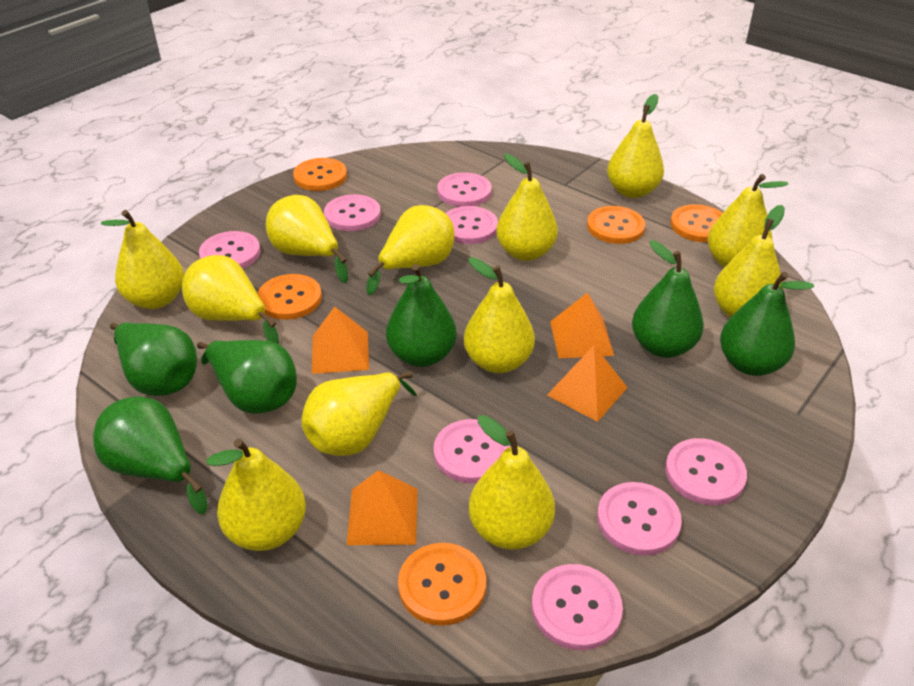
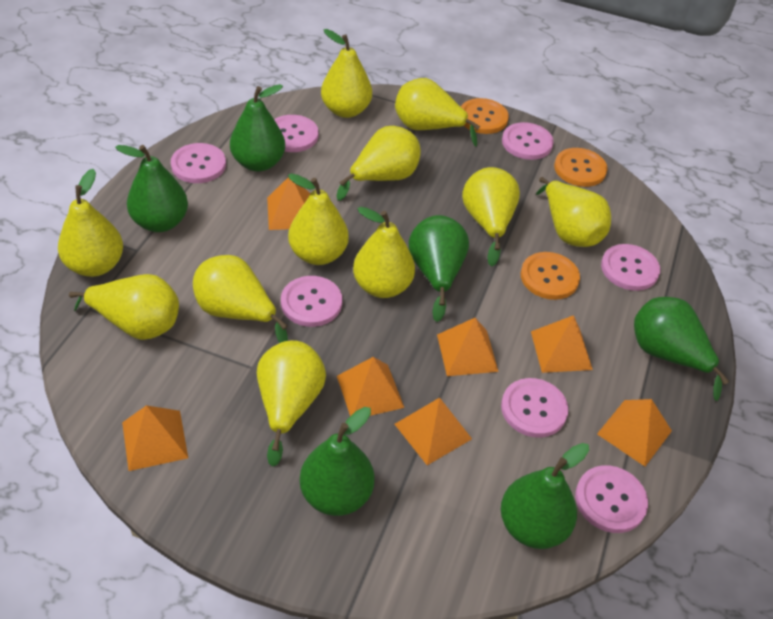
orange button: 5 -> 3
orange pyramid: 4 -> 7
pink button: 8 -> 7
yellow pear: 12 -> 11

